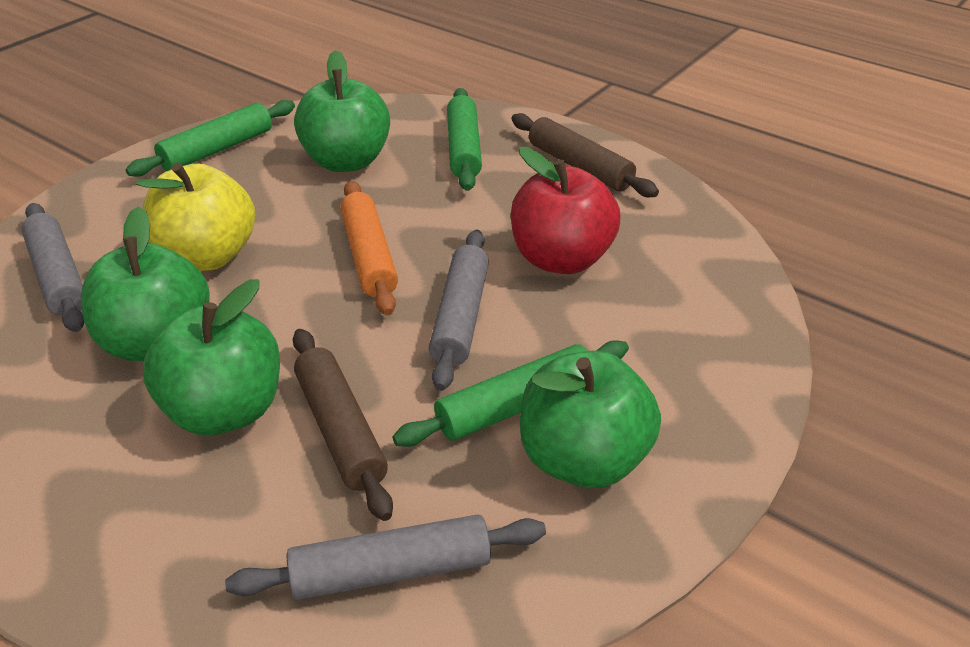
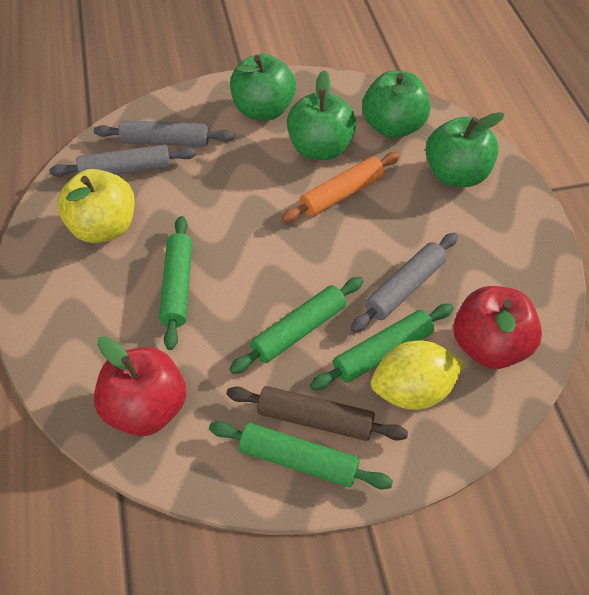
brown rolling pin: 2 -> 1
green rolling pin: 3 -> 4
red apple: 1 -> 2
yellow lemon: 0 -> 1

